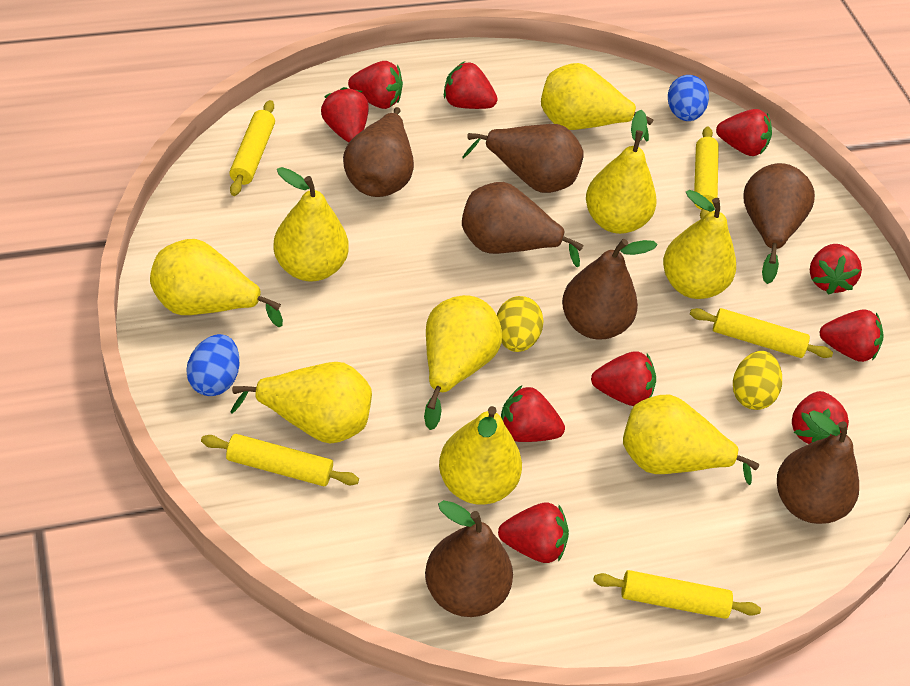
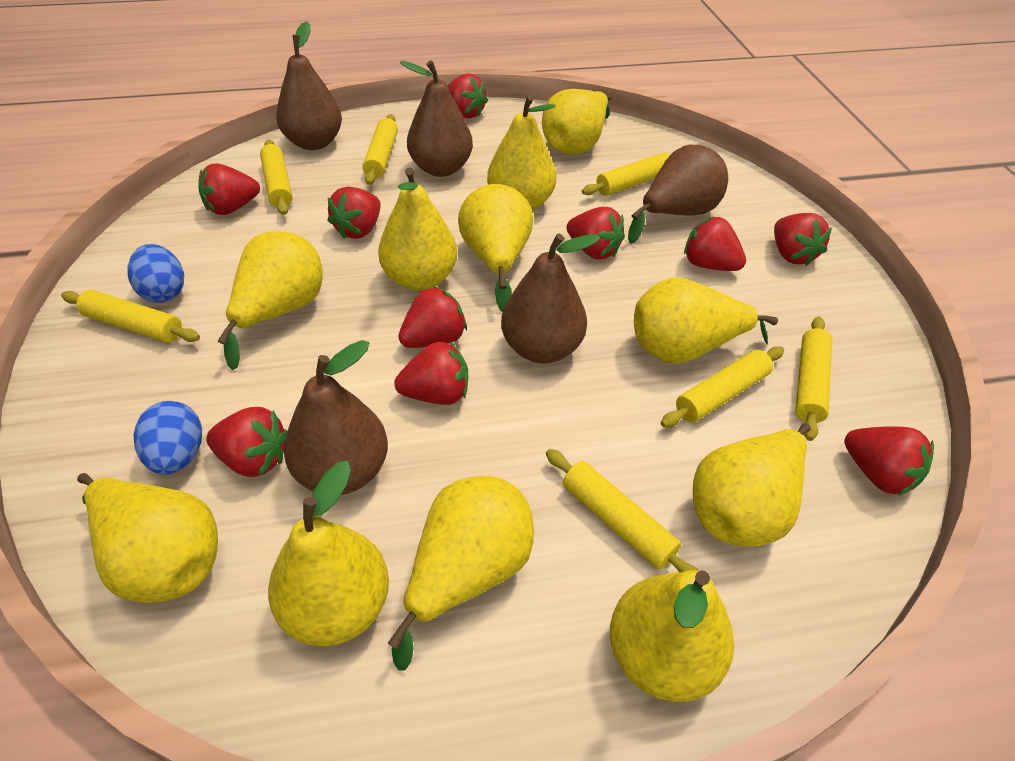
brown pear: 7 -> 5
yellow egg: 2 -> 0
yellow pear: 9 -> 11
yellow rolling pin: 5 -> 7

